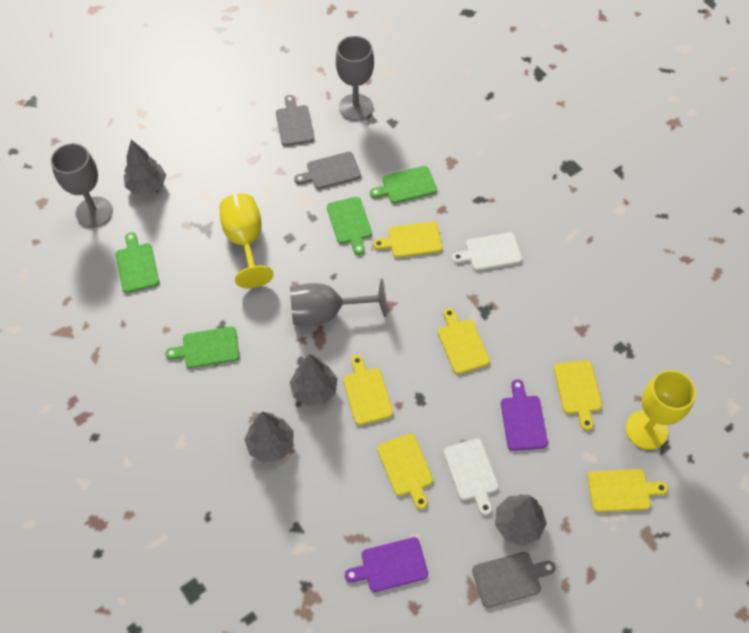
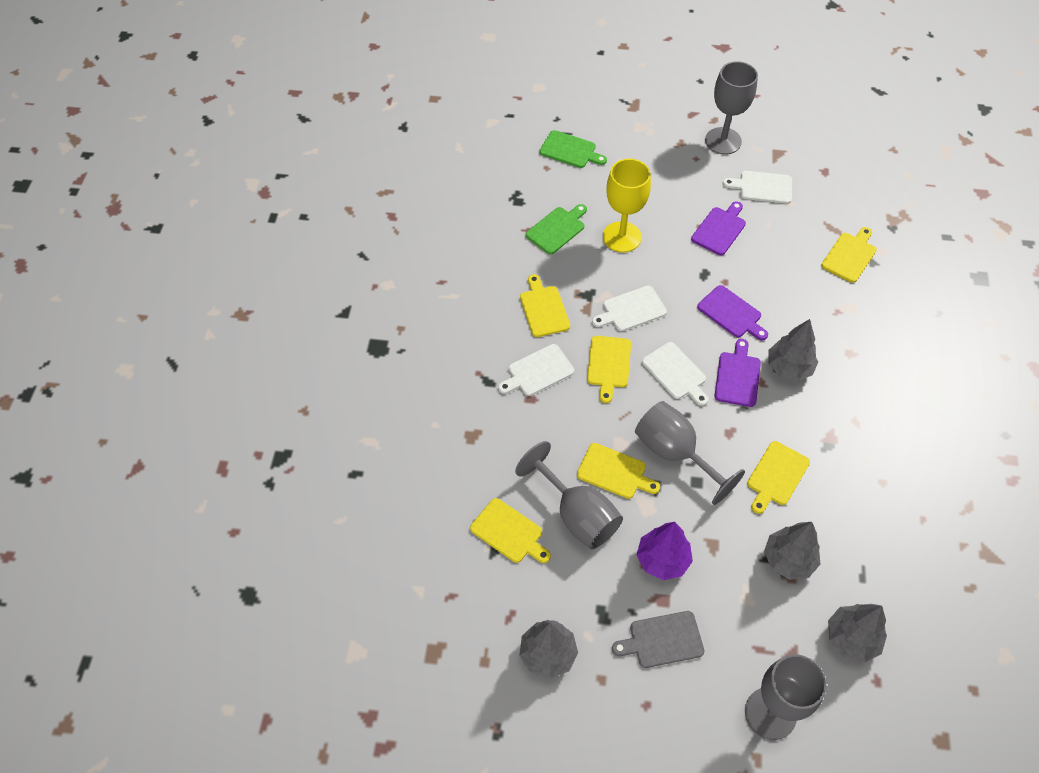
green cutting board: 4 -> 2
grey cutting board: 3 -> 1
grey goblet: 3 -> 4
purple cutting board: 2 -> 3
purple tree: 0 -> 1
white cutting board: 2 -> 4
yellow goblet: 2 -> 1

